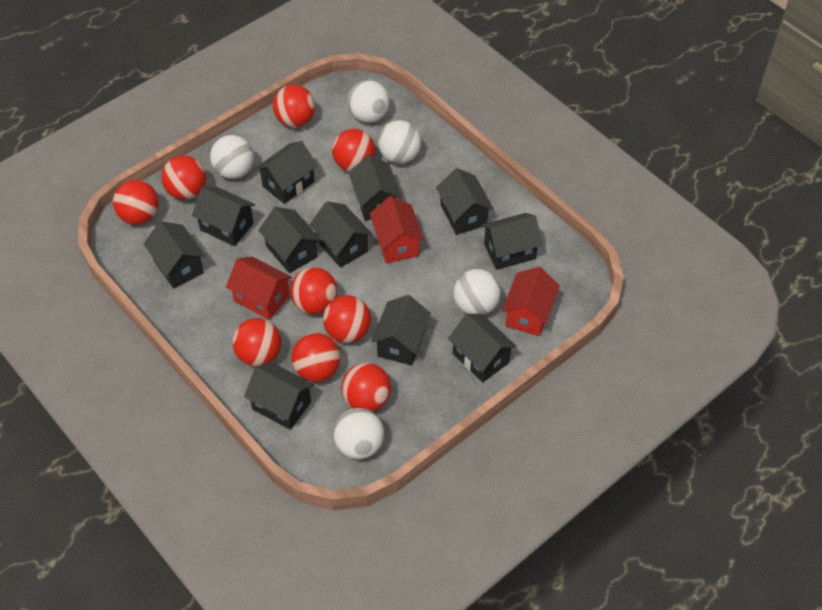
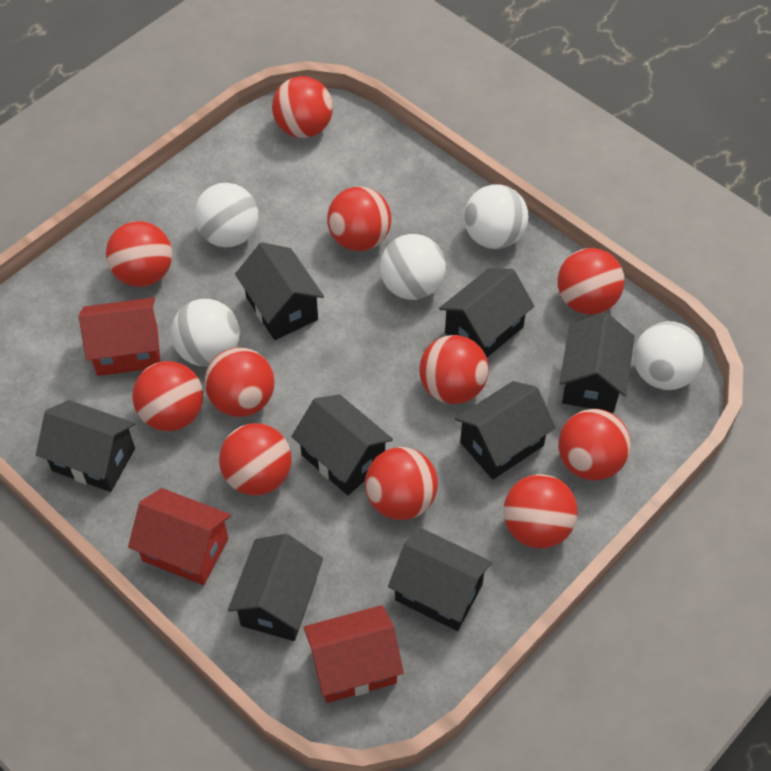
black house: 11 -> 8
red ball: 9 -> 11

